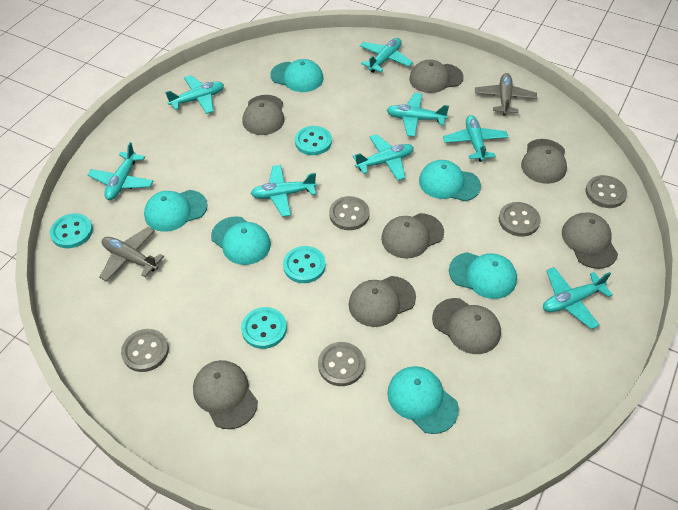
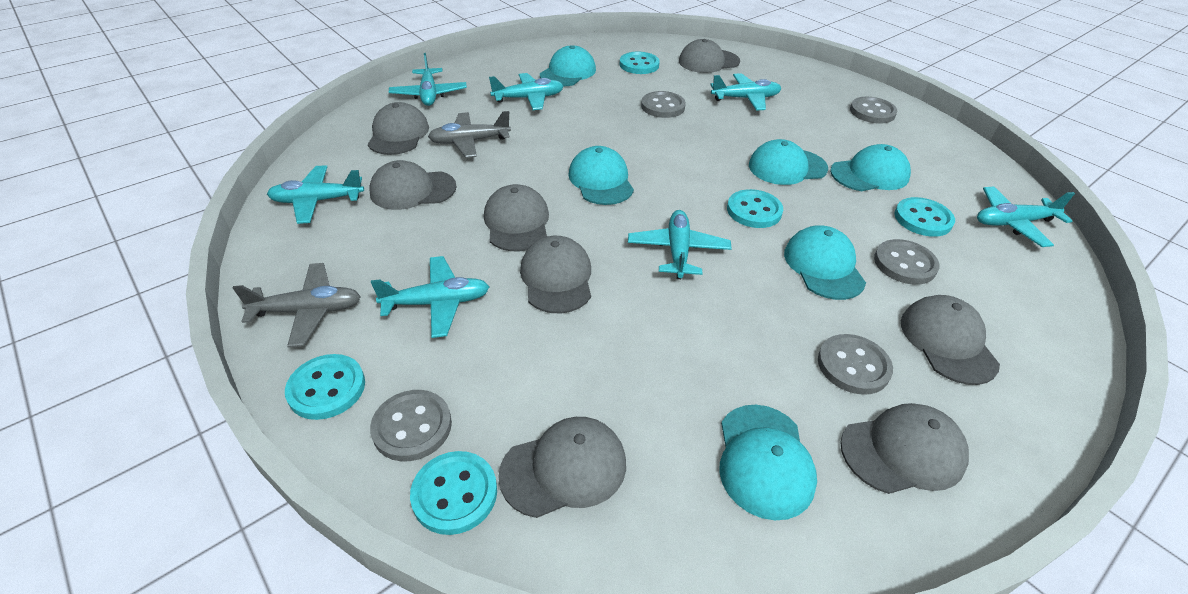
turquoise button: 4 -> 5
turquoise plane: 8 -> 7

